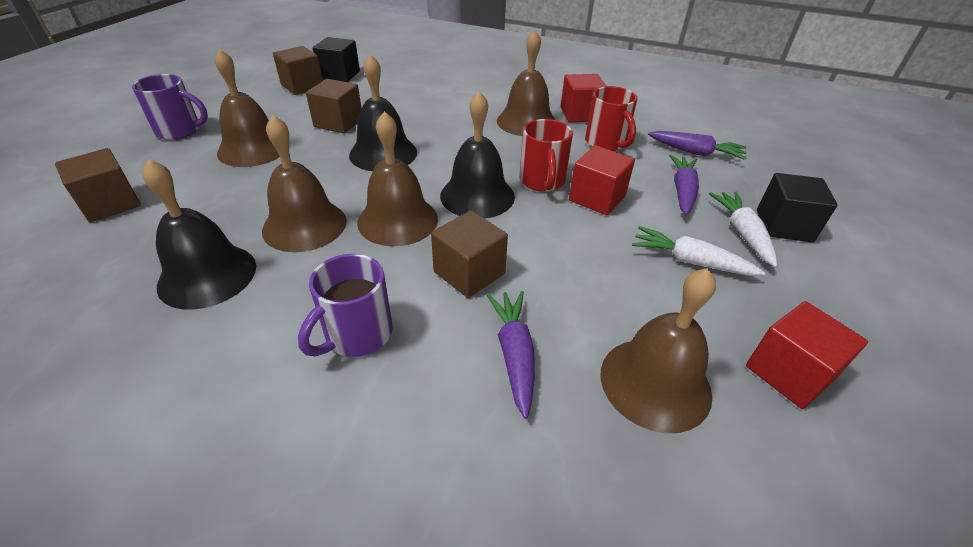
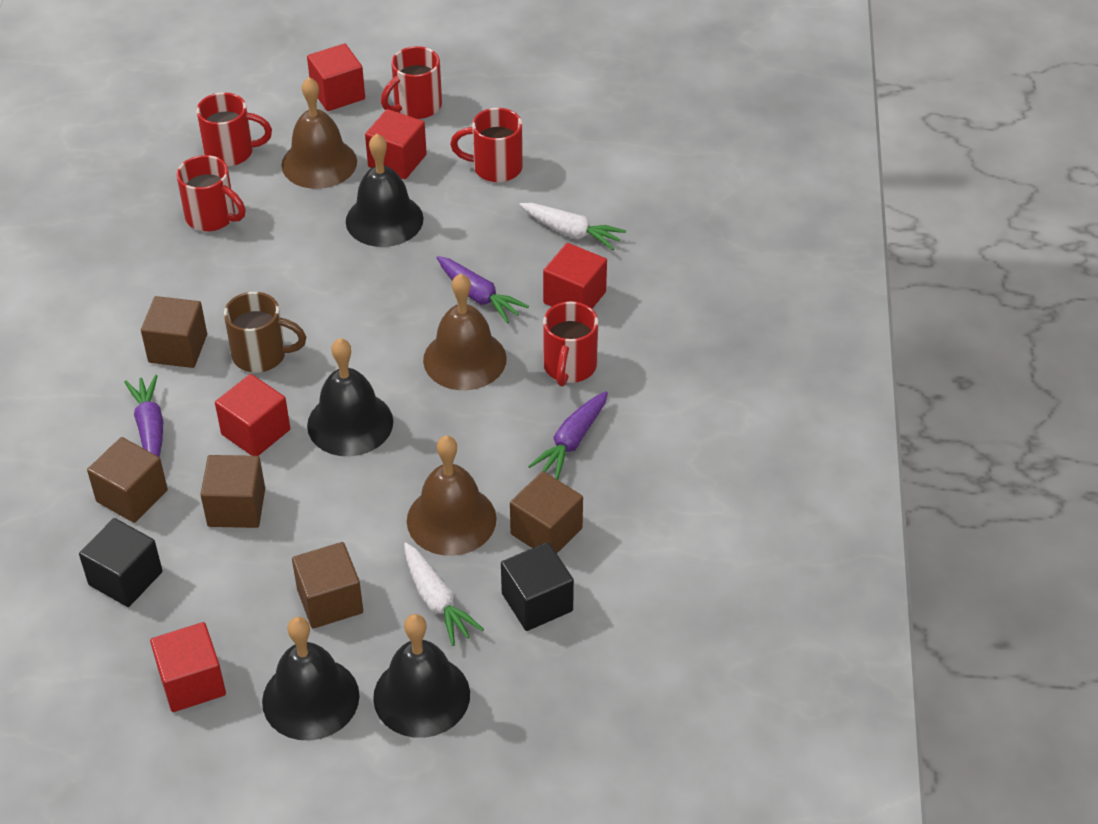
black bell: 3 -> 4
brown bell: 5 -> 3
brown cube: 4 -> 5
brown mug: 0 -> 1
purple mug: 2 -> 0
red cube: 3 -> 5
red mug: 2 -> 5

